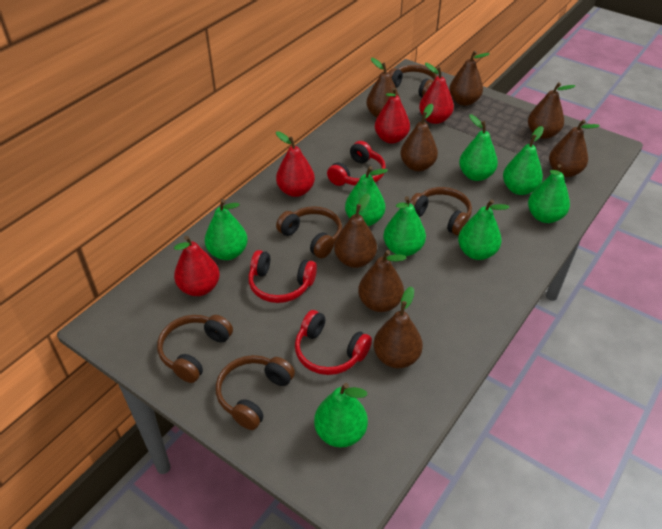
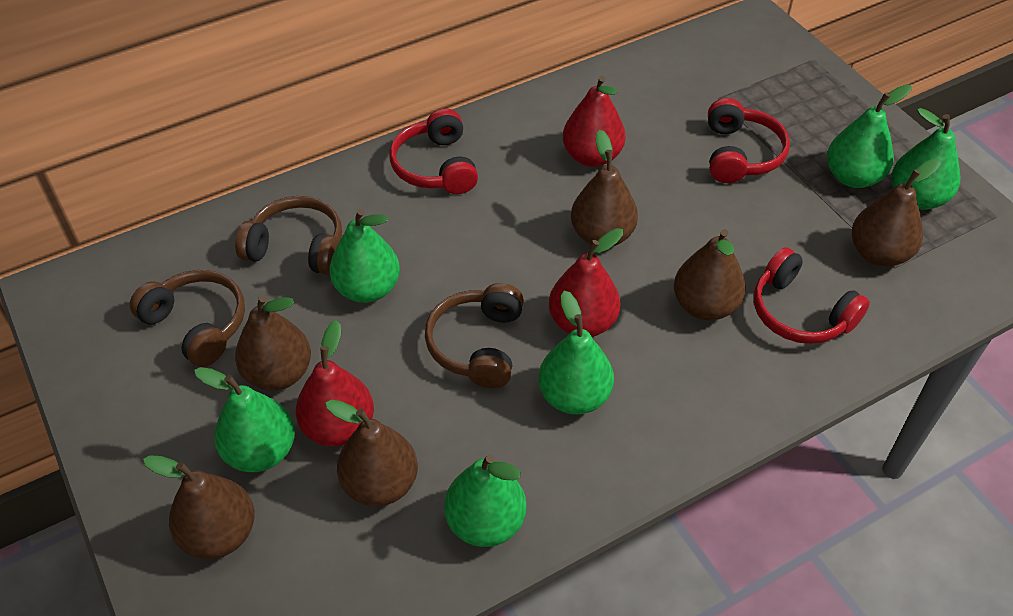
brown headphones: 5 -> 3
brown pear: 8 -> 6
green pear: 8 -> 6
red pear: 4 -> 3

